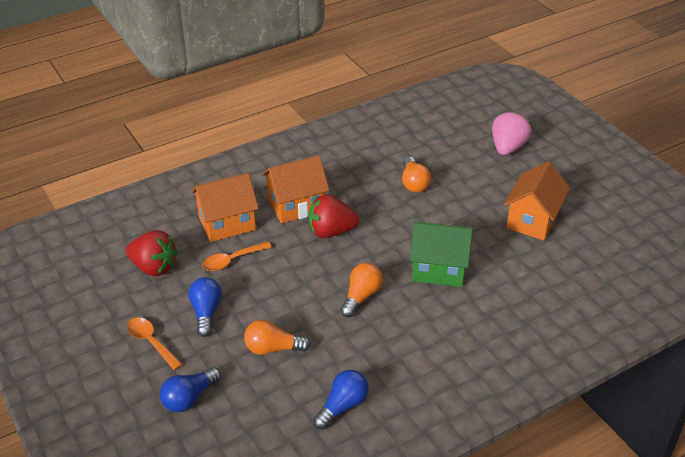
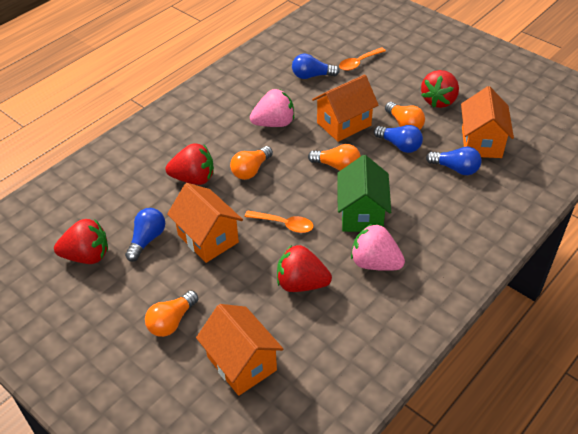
blue light bulb: 3 -> 4
orange house: 3 -> 4
orange light bulb: 3 -> 4
pink strawberry: 1 -> 2
red strawberry: 2 -> 4

